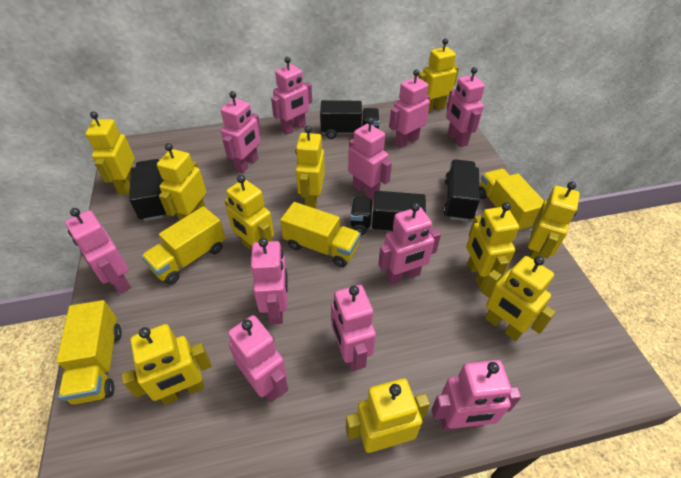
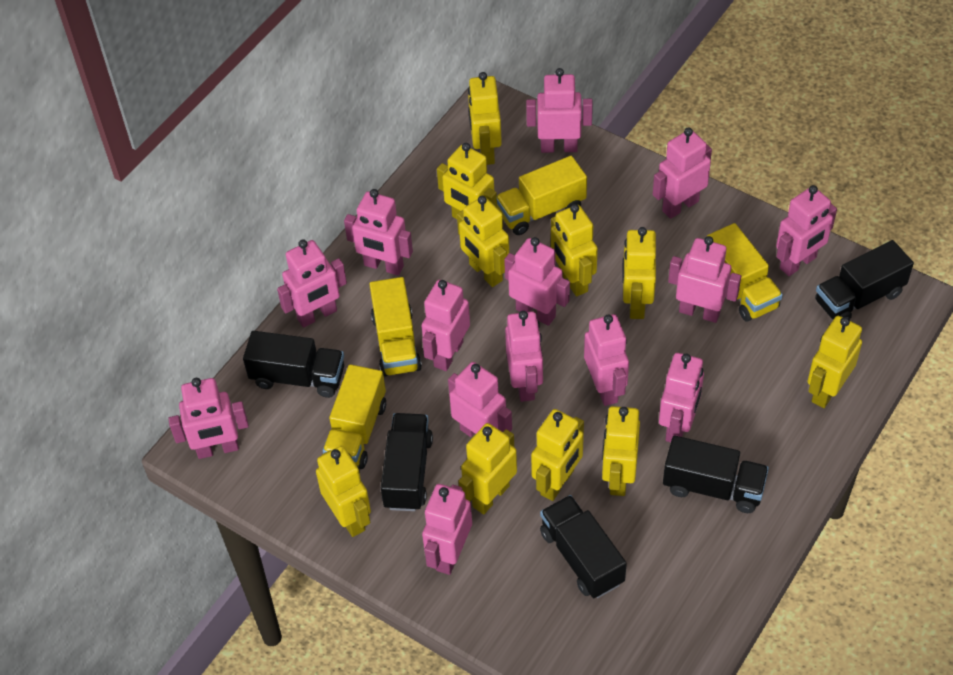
black truck: 4 -> 5
pink robot: 11 -> 14

